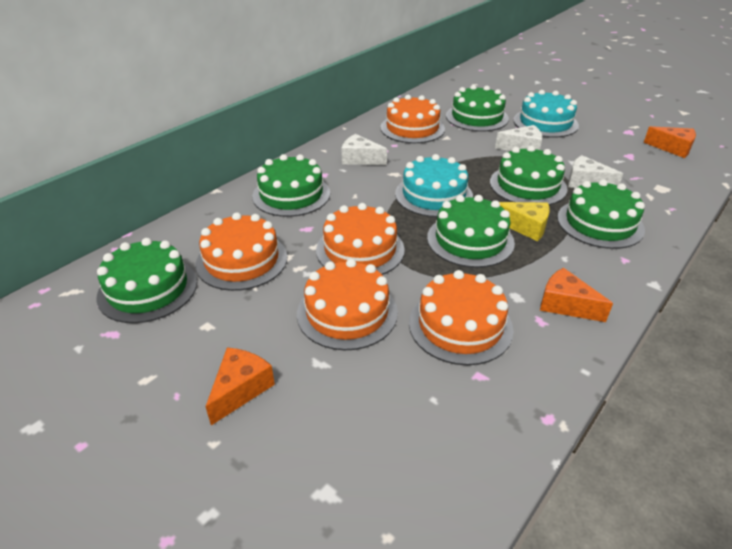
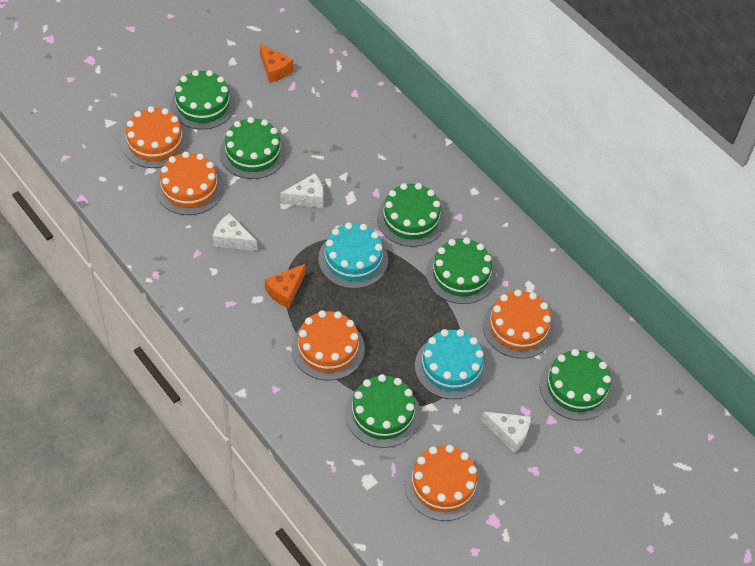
orange cheese: 3 -> 2
yellow cheese: 1 -> 0

